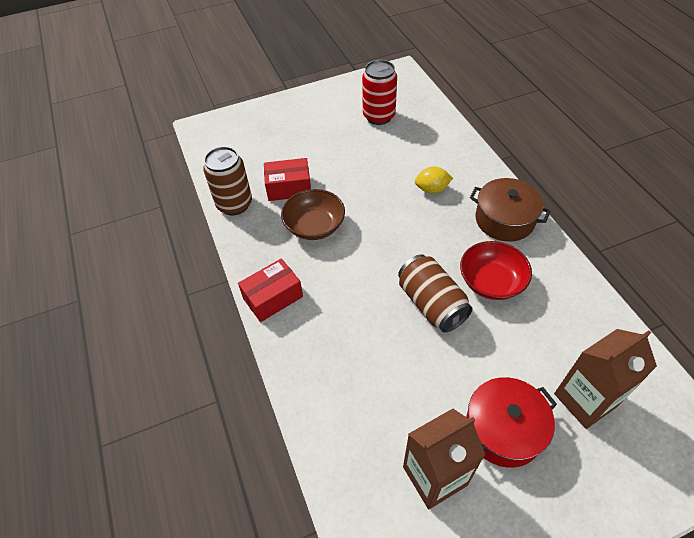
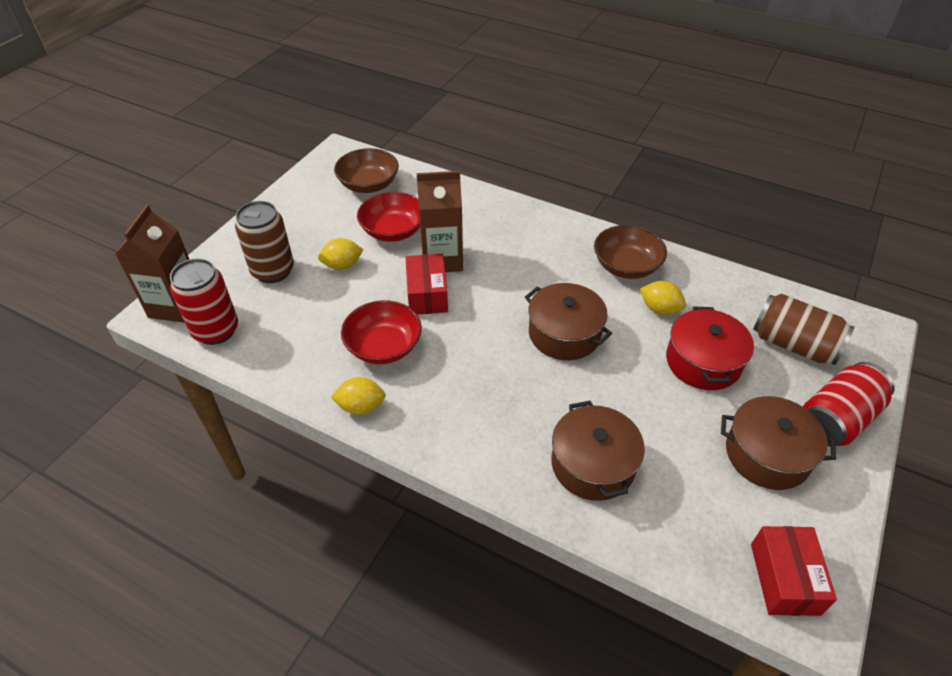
brown bowl: 1 -> 2
brown pot: 1 -> 3
red bowl: 1 -> 2
red can: 1 -> 2
yellow lemon: 1 -> 3

